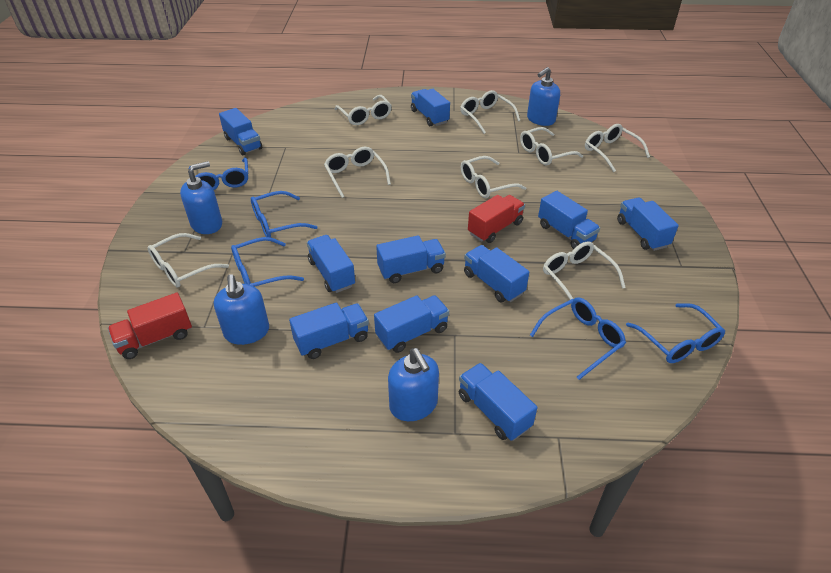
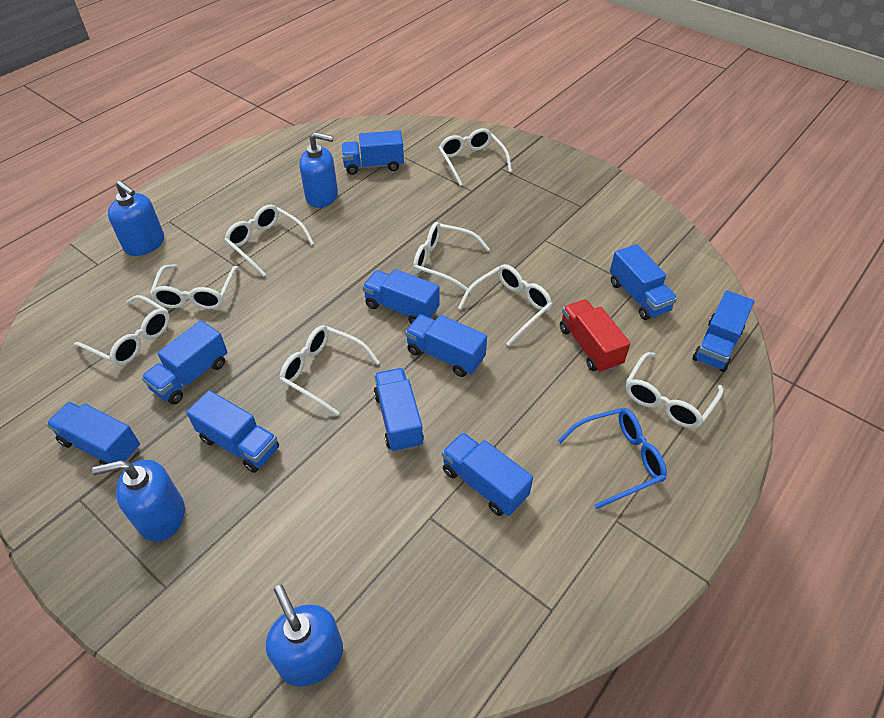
blue glasses: 5 -> 1
red truck: 2 -> 1

